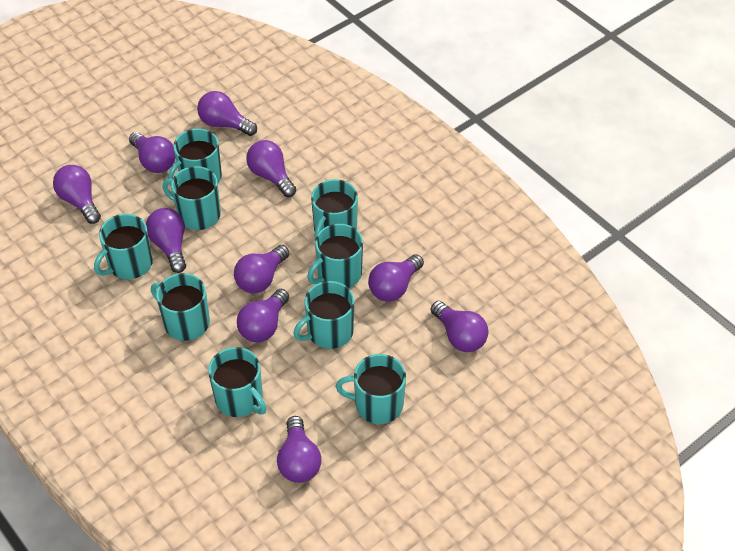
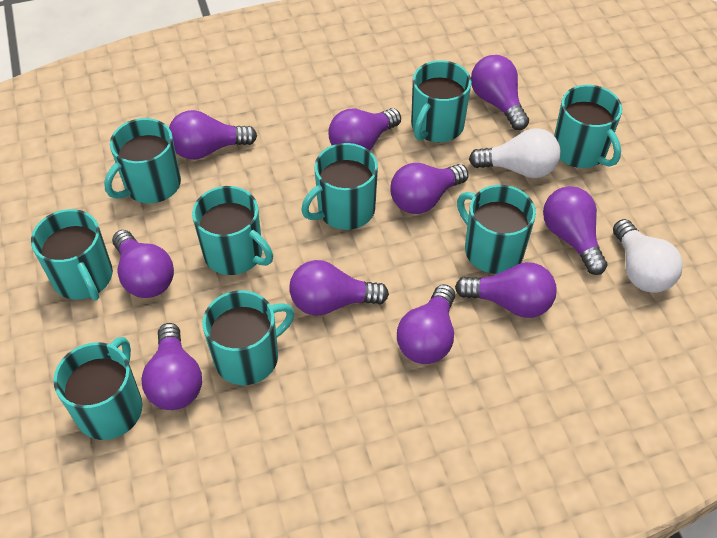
white light bulb: 0 -> 2

